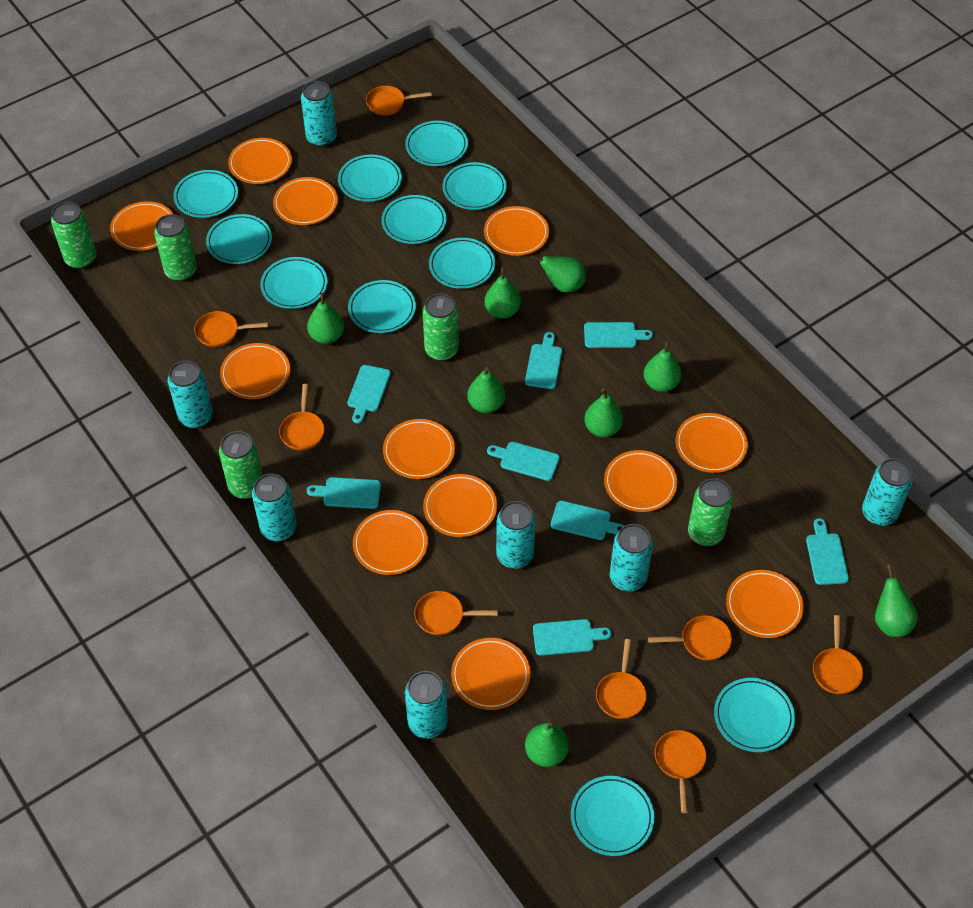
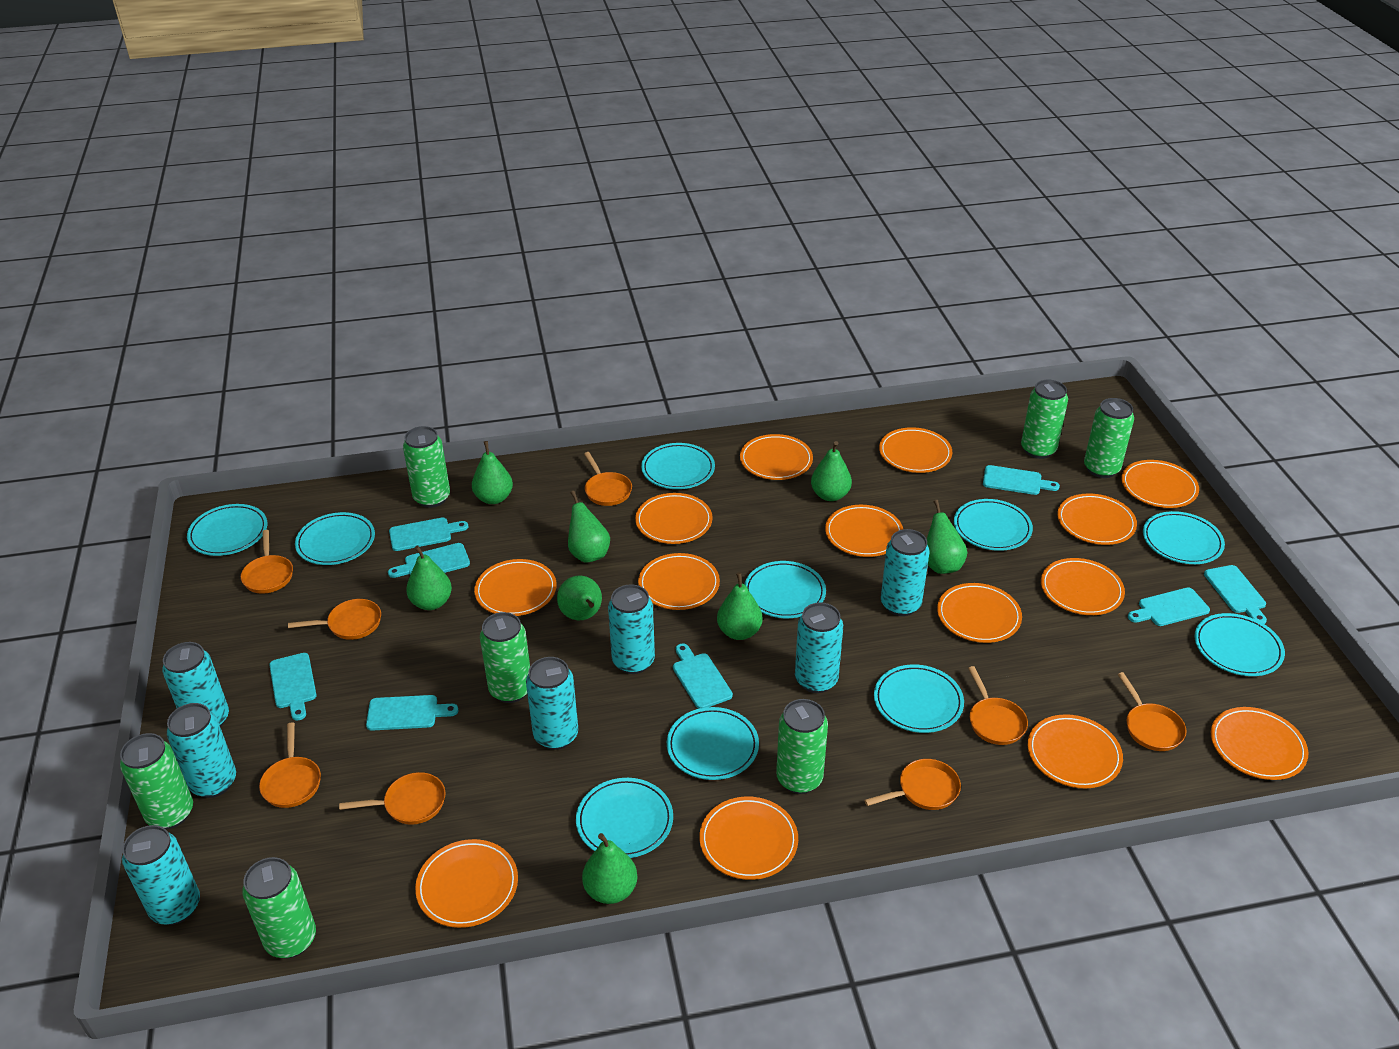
green can: 5 -> 7
orange plate: 12 -> 14
turquoise plate: 11 -> 10

